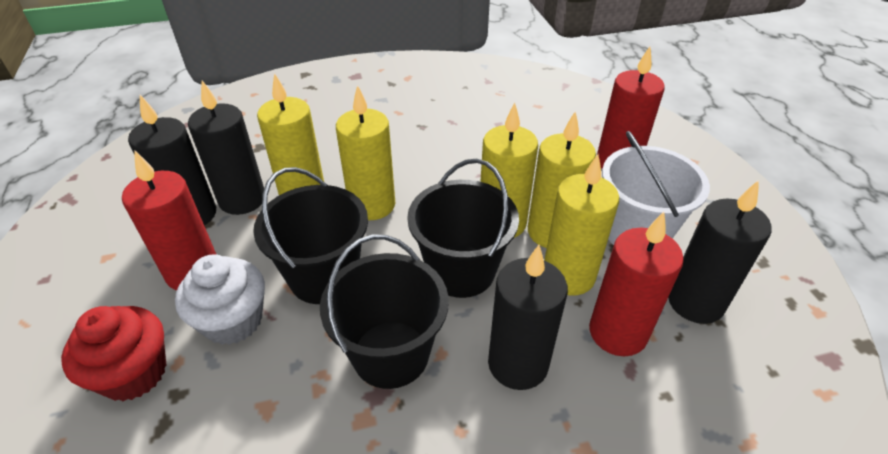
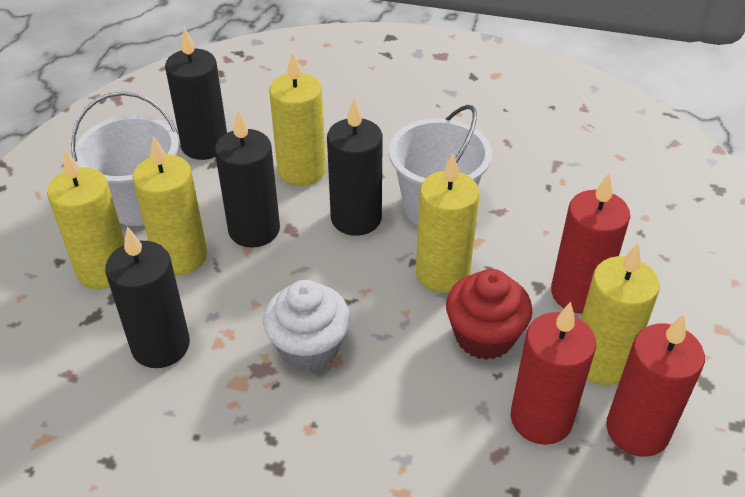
black bucket: 3 -> 0
white bucket: 1 -> 2

